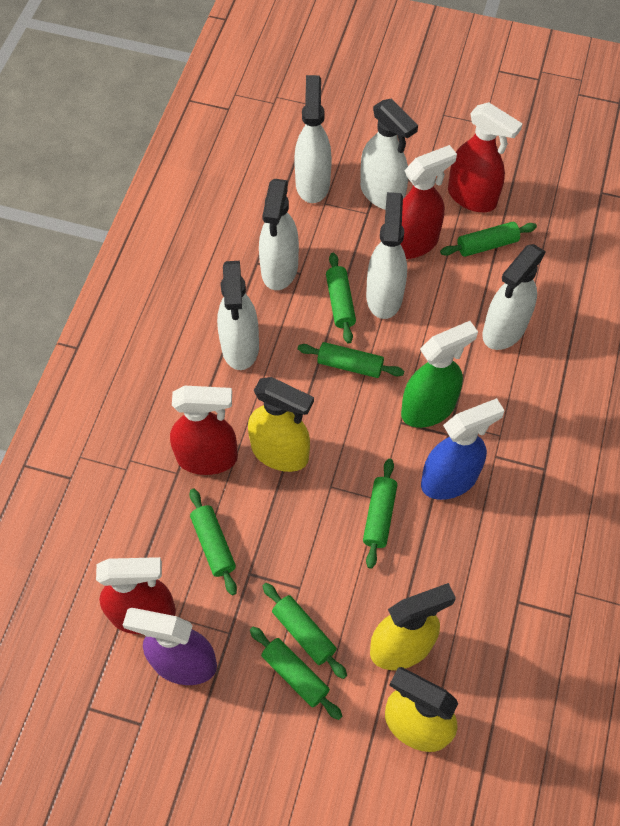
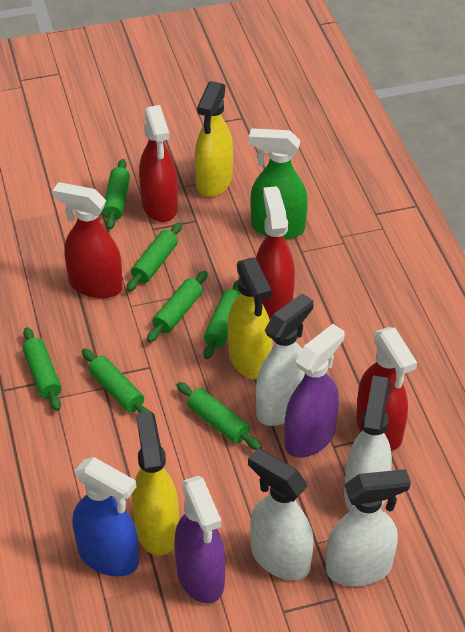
purple spray bottle: 1 -> 2
white spray bottle: 6 -> 4

